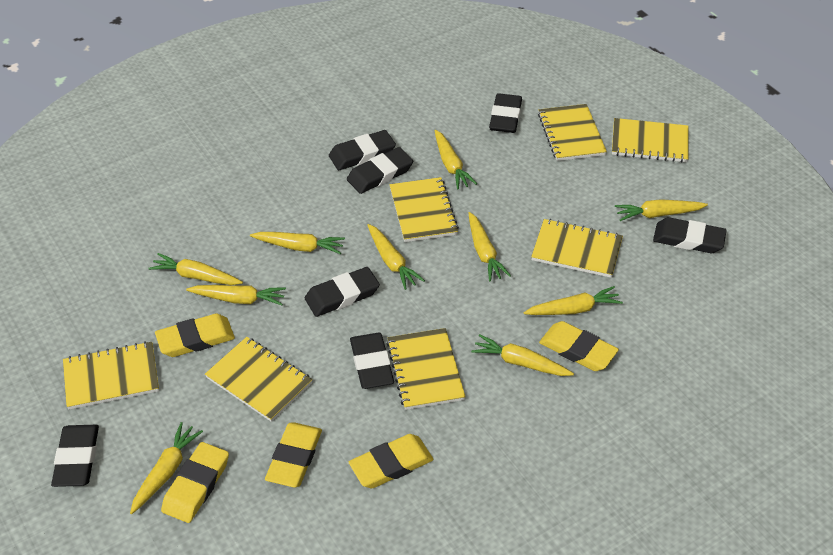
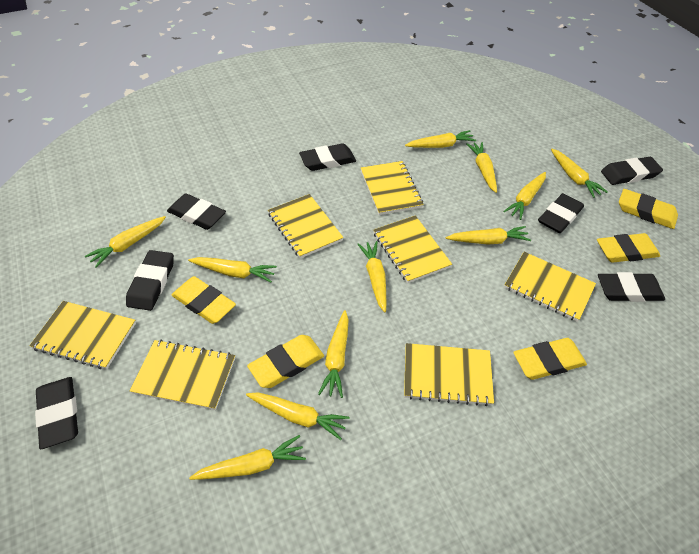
yellow carrot: 10 -> 11

